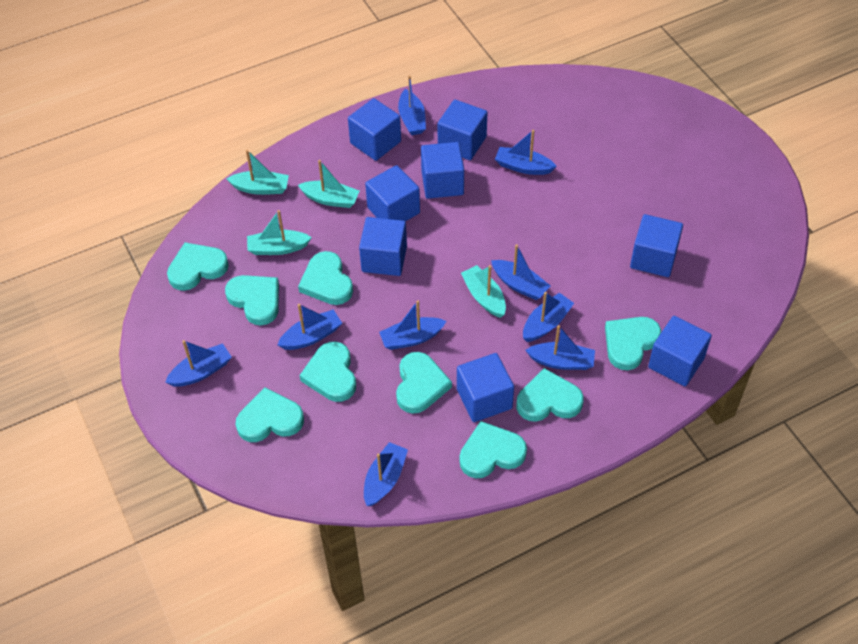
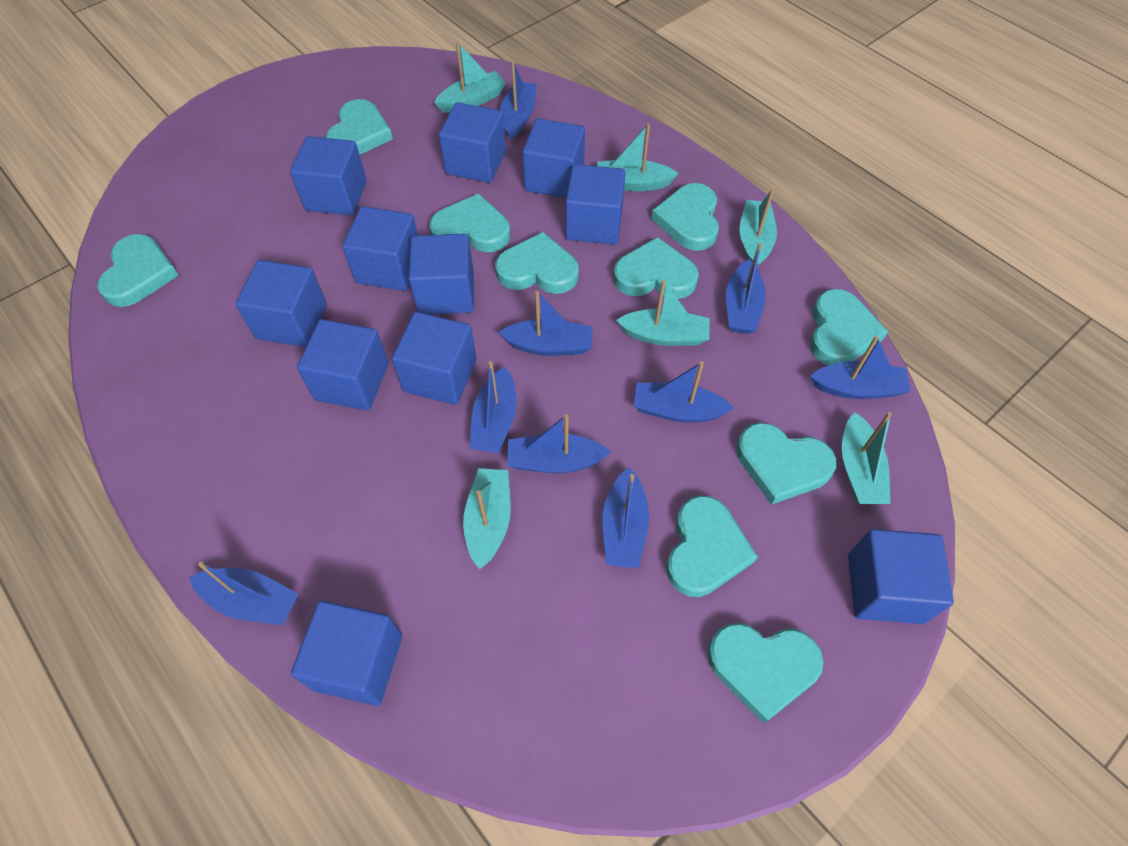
blue cube: 8 -> 11
turquoise boat: 4 -> 6
turquoise heart: 9 -> 10

